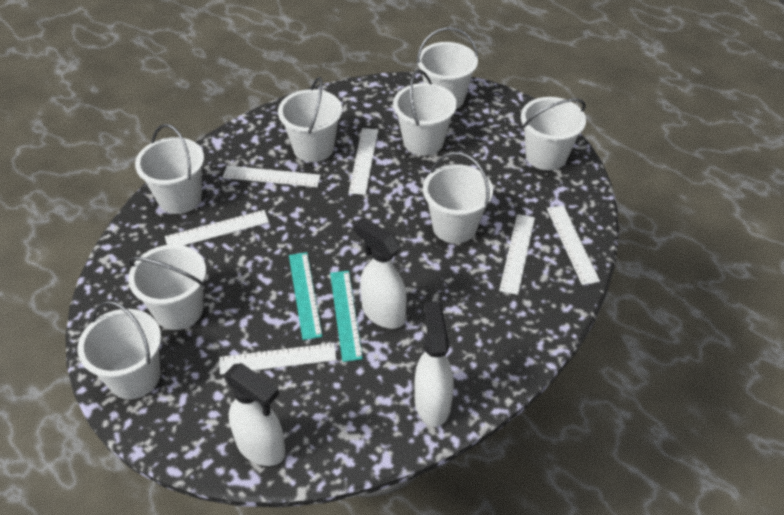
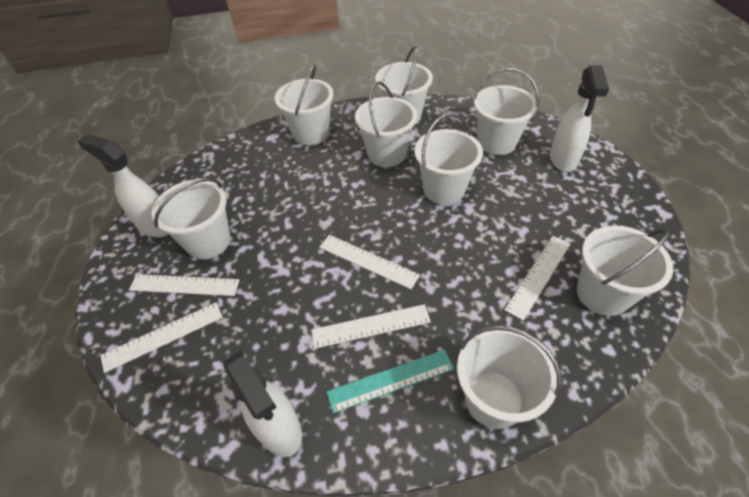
turquoise ruler: 2 -> 1
white ruler: 6 -> 5

